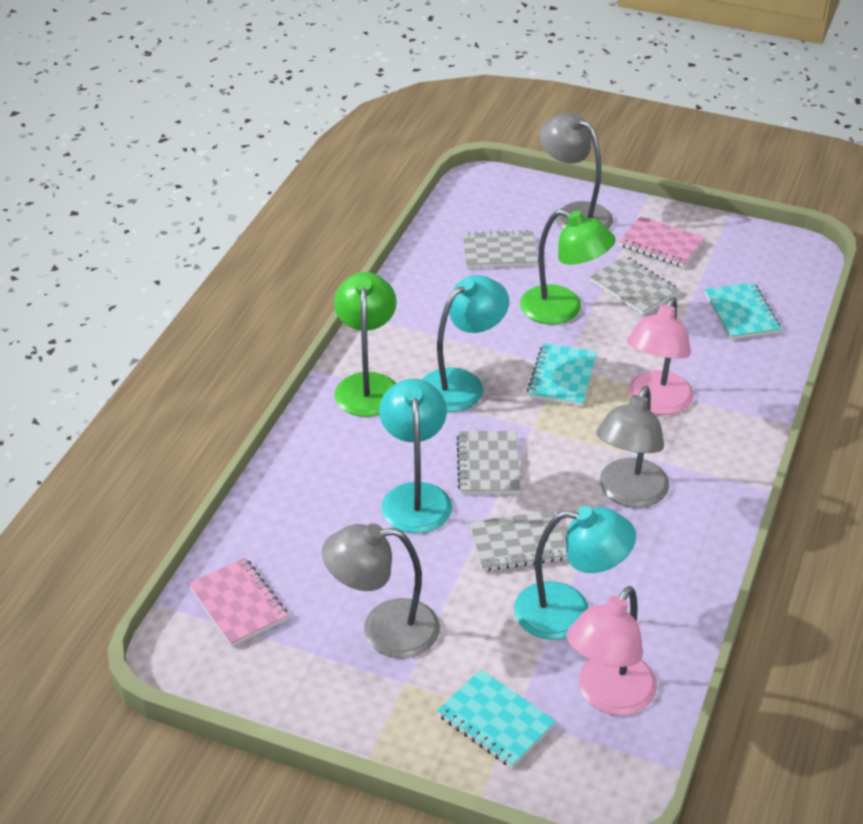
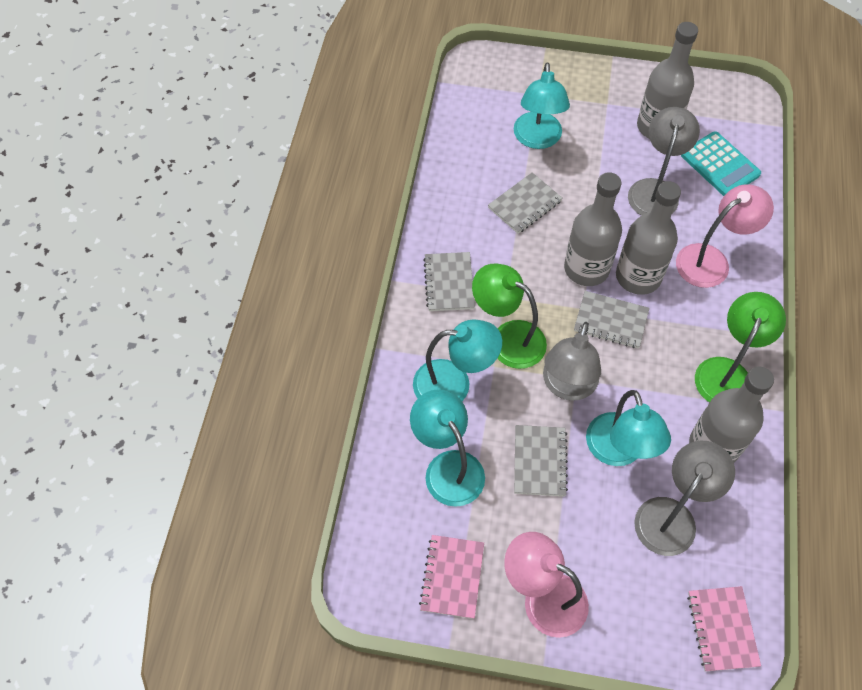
grey bottle: 0 -> 4
turquoise calculator: 0 -> 1
turquoise lamp: 3 -> 4
turquoise notebook: 3 -> 0

